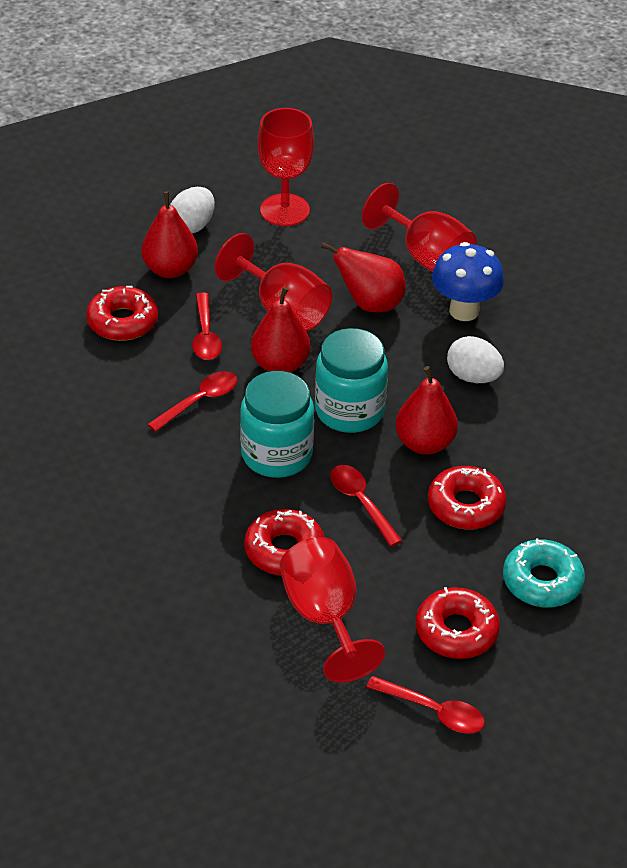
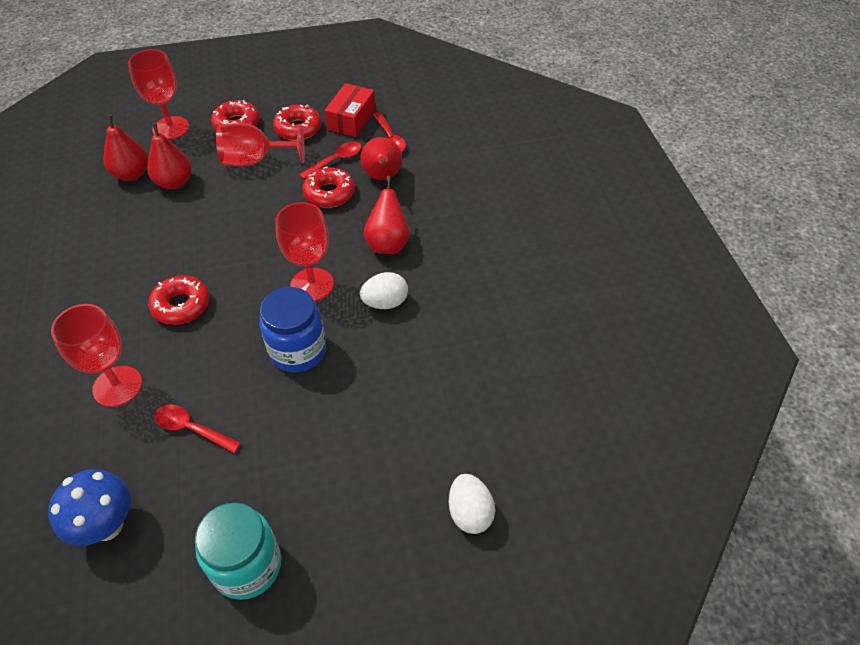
blue jar: 0 -> 1
red box: 0 -> 1
red spoon: 4 -> 3
turquoise donut: 1 -> 0
turquoise jar: 2 -> 1

